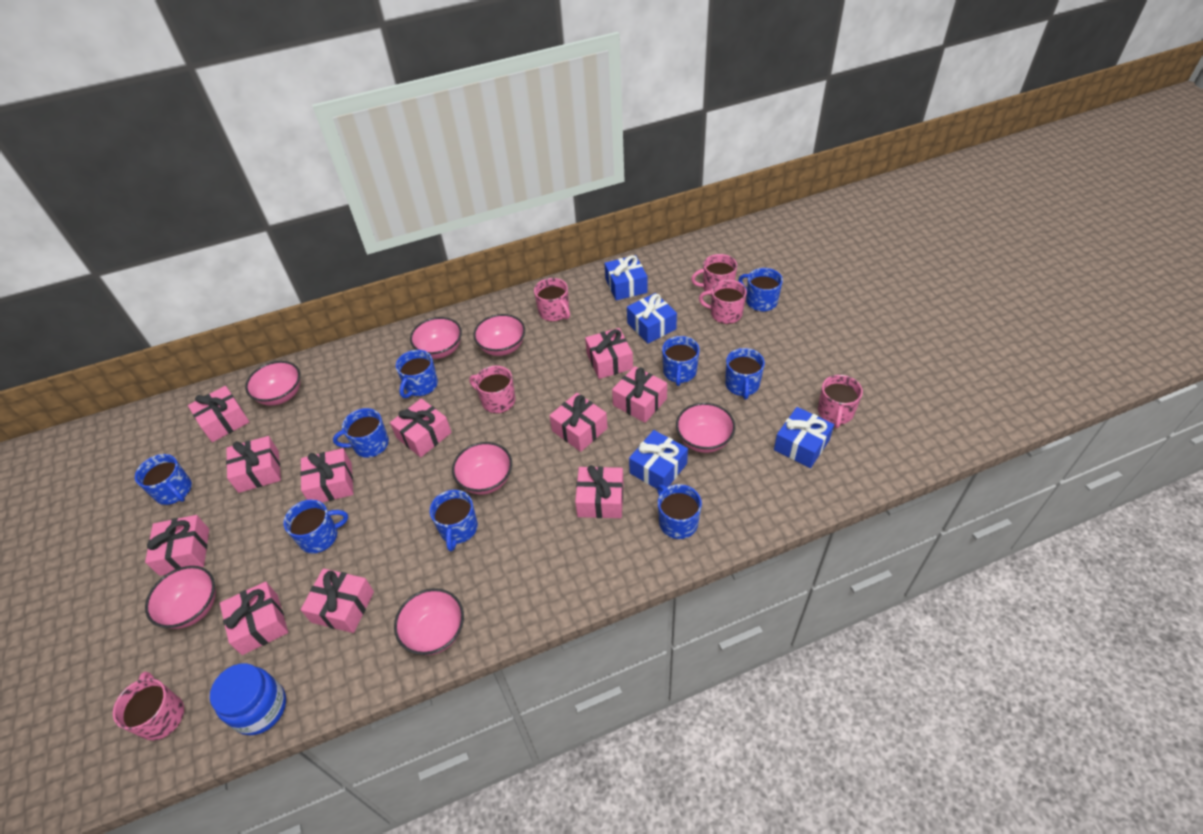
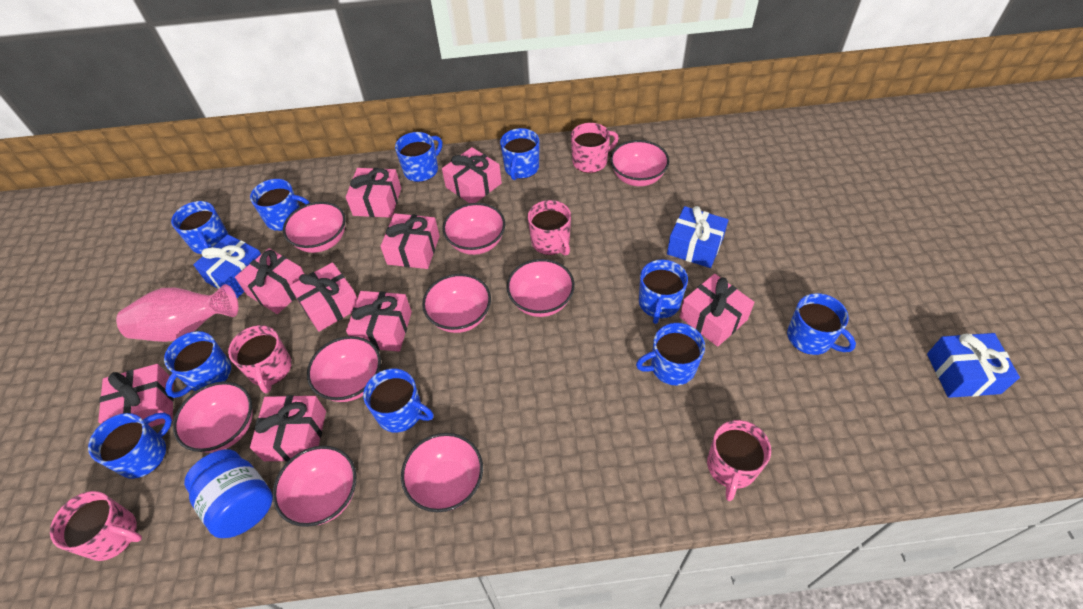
blue gift: 4 -> 3
blue mug: 9 -> 10
pink bowl: 7 -> 9
pink gift: 11 -> 9
pink mug: 6 -> 5
pink vase: 0 -> 1

